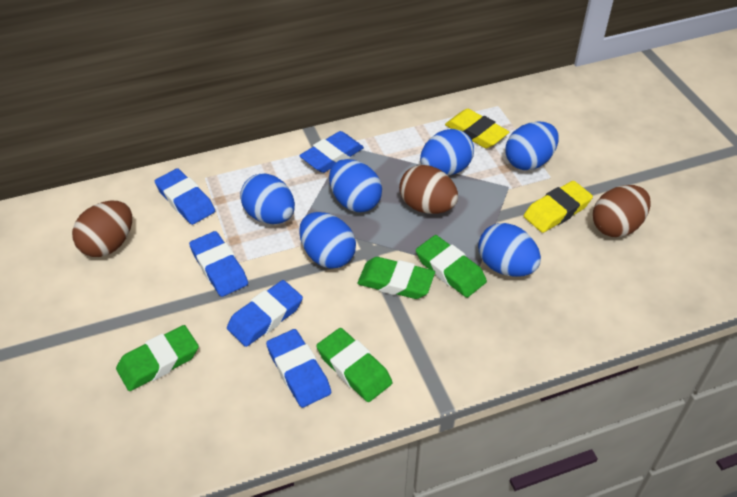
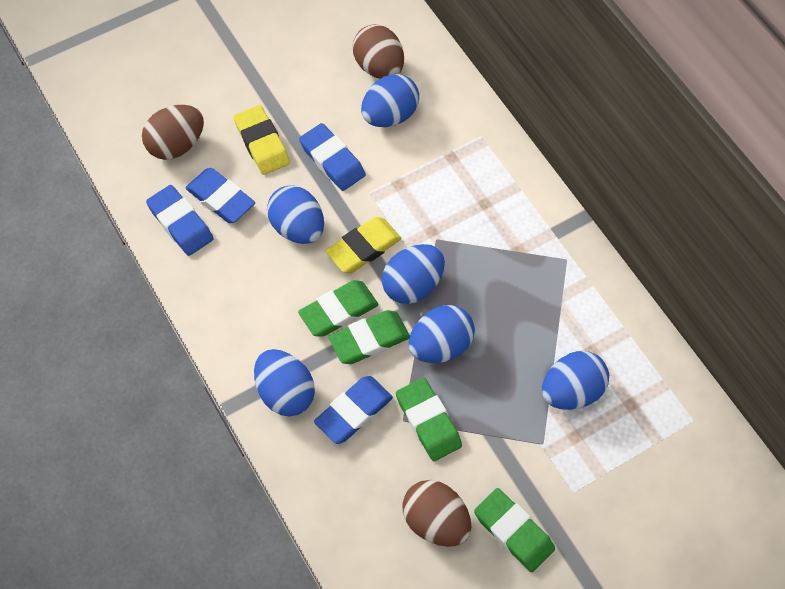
blue eraser: 5 -> 4

